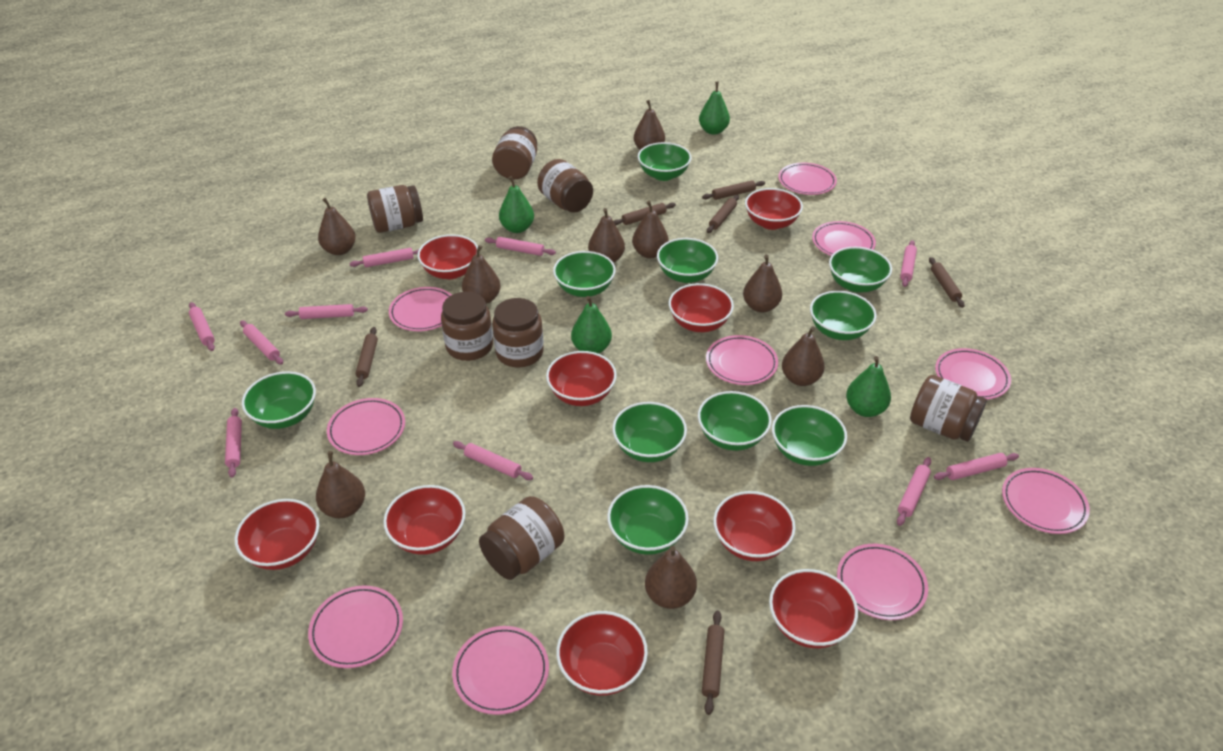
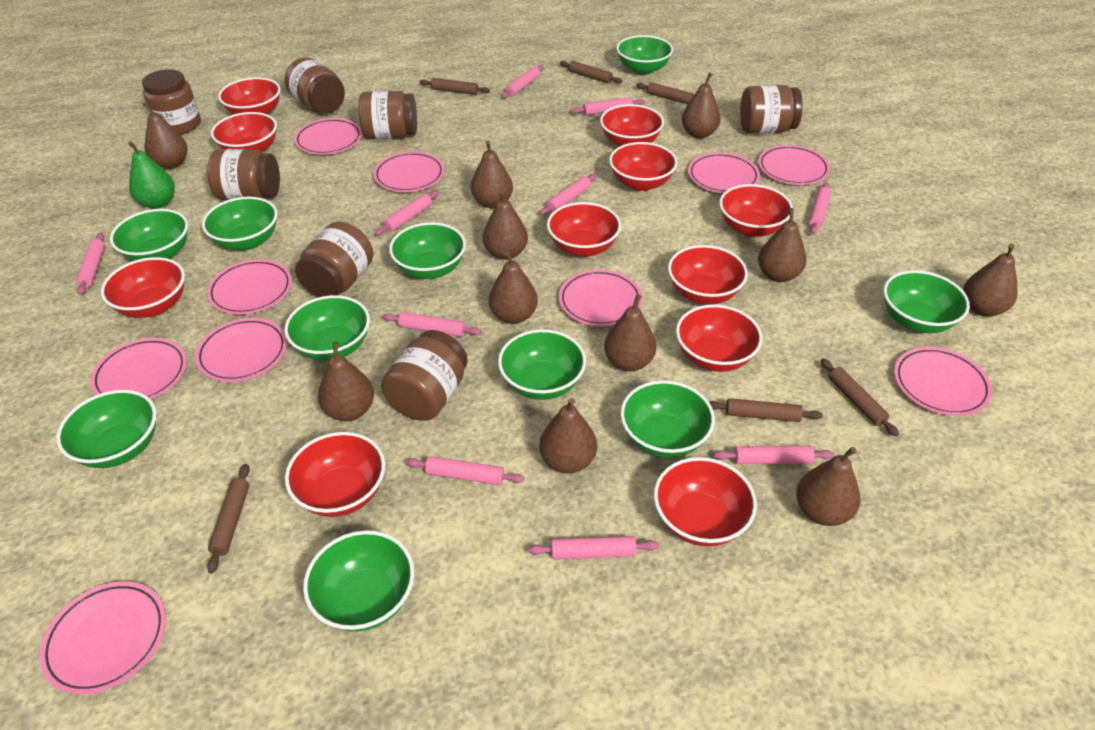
brown pear: 9 -> 11
green pear: 4 -> 1
red bowl: 9 -> 11

